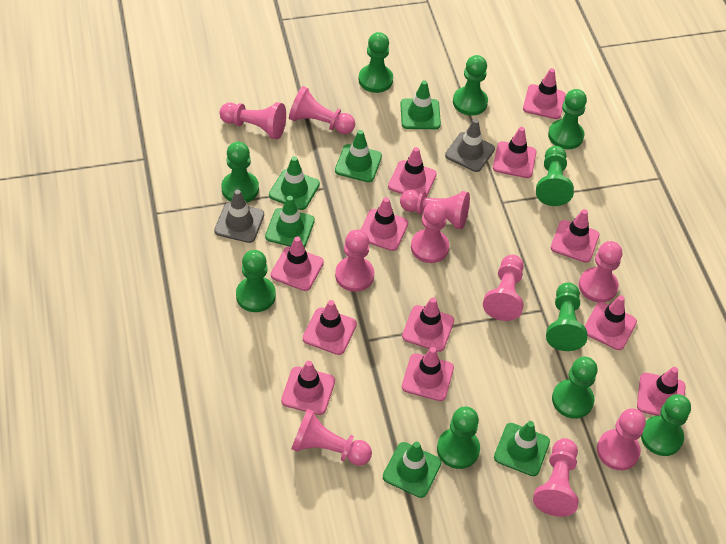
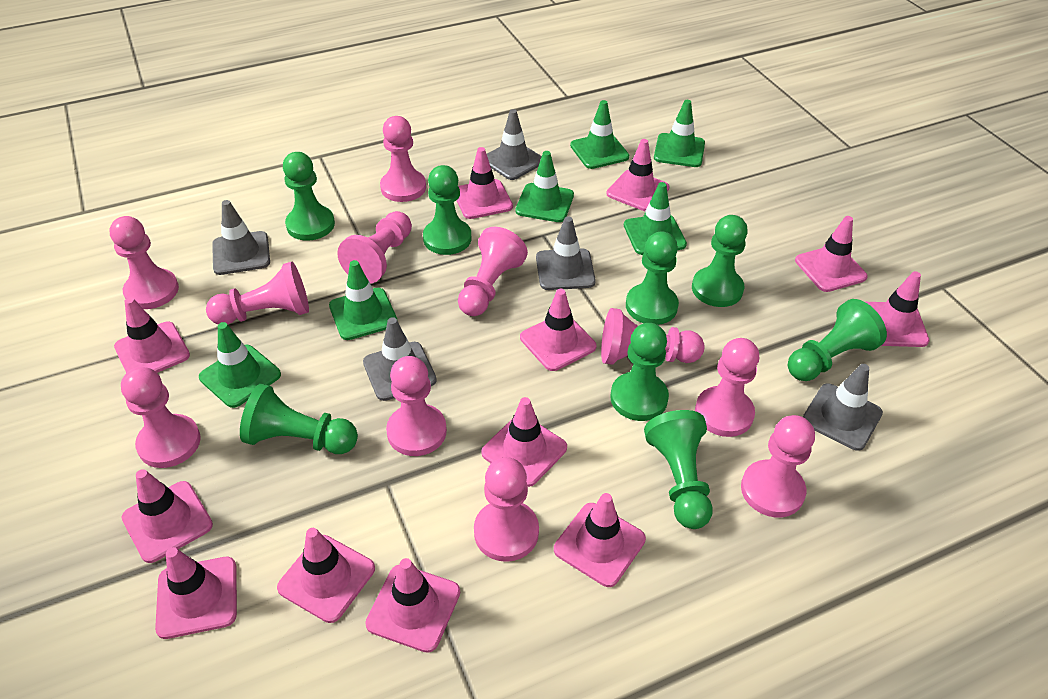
green pawn: 10 -> 8
grey traffic cone: 2 -> 5
pink pawn: 10 -> 11

